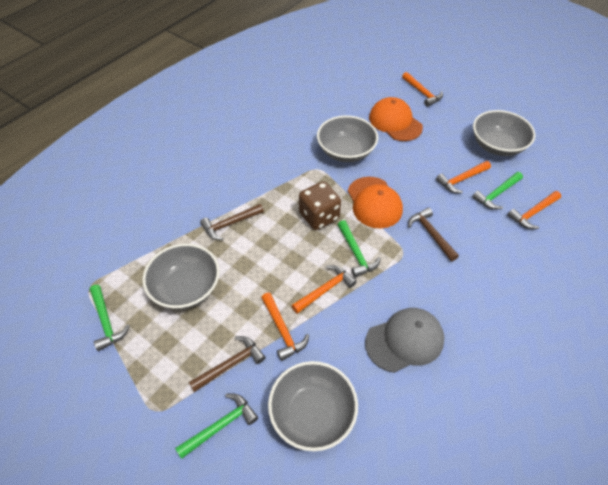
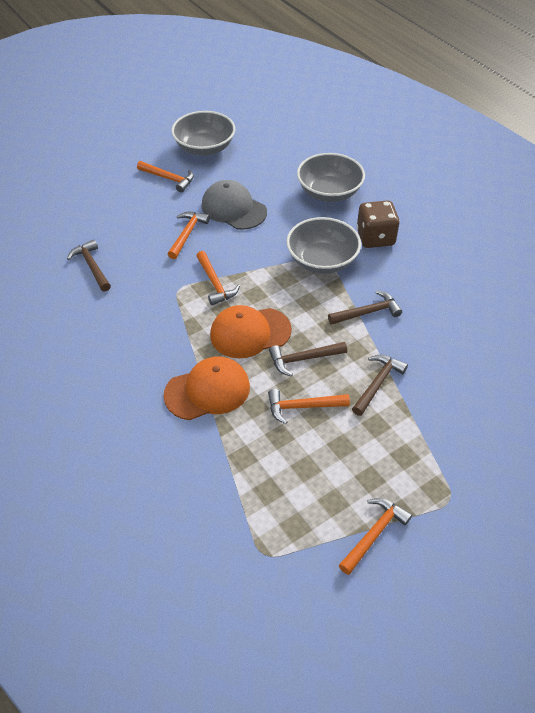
brown hammer: 3 -> 4
green hammer: 4 -> 0
grey bowl: 4 -> 3

